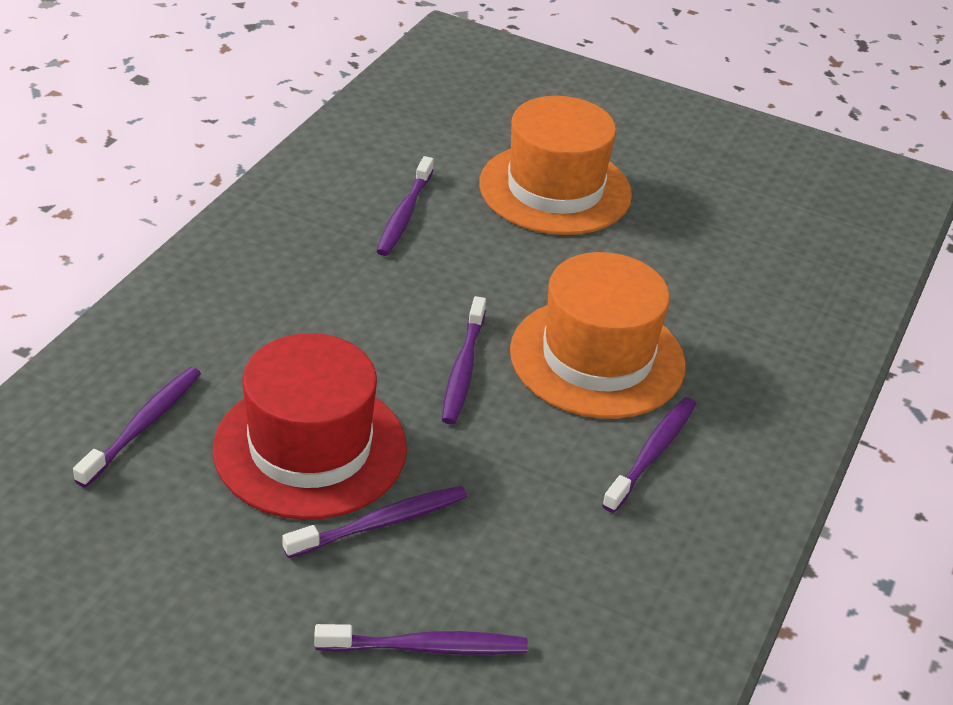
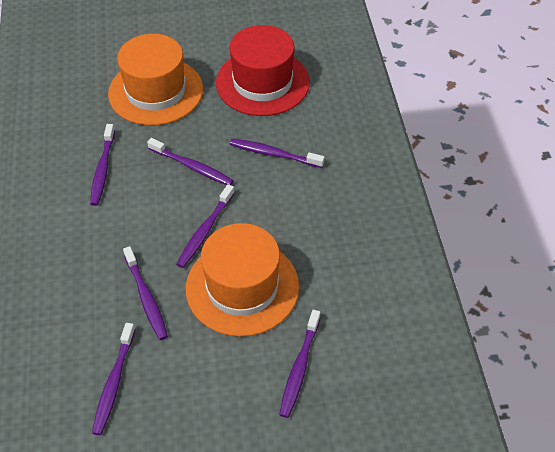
purple toothbrush: 6 -> 7

